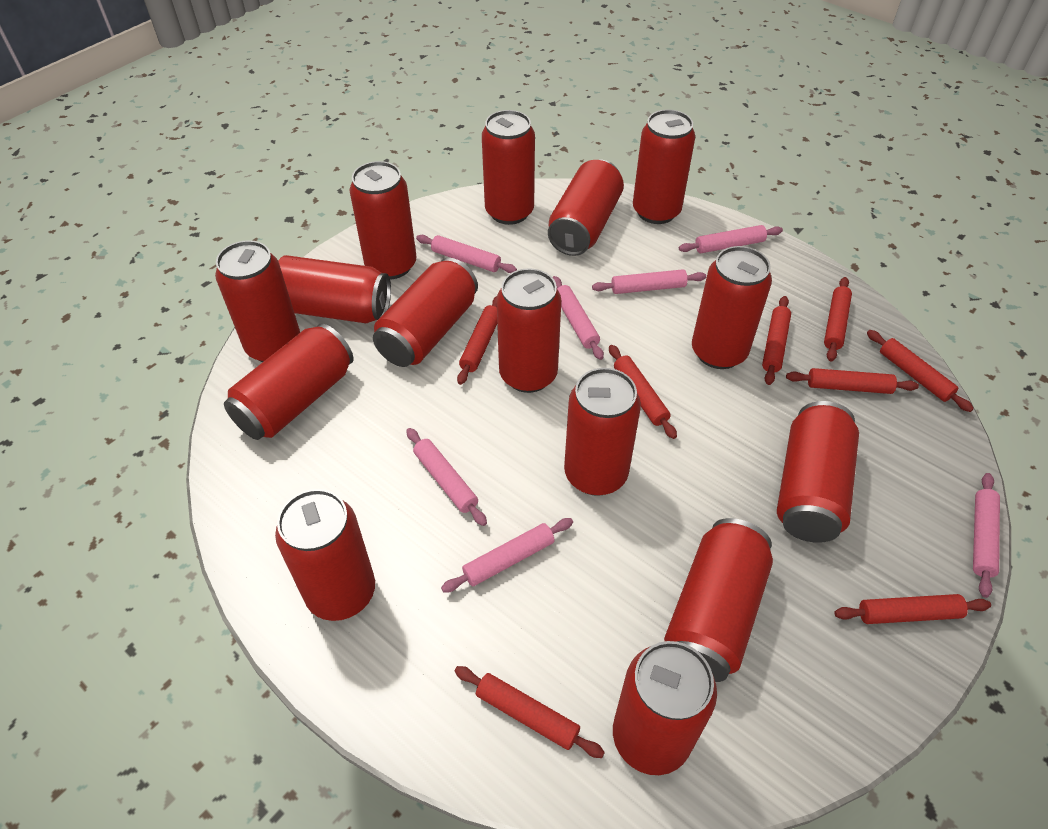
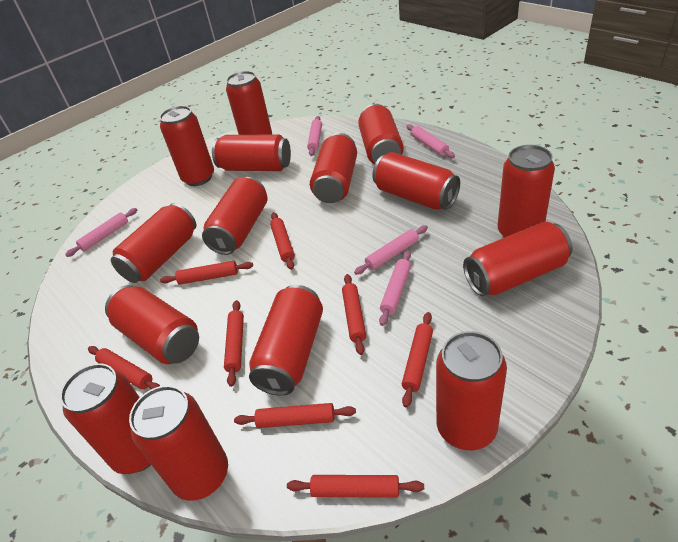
pink rolling pin: 7 -> 5

